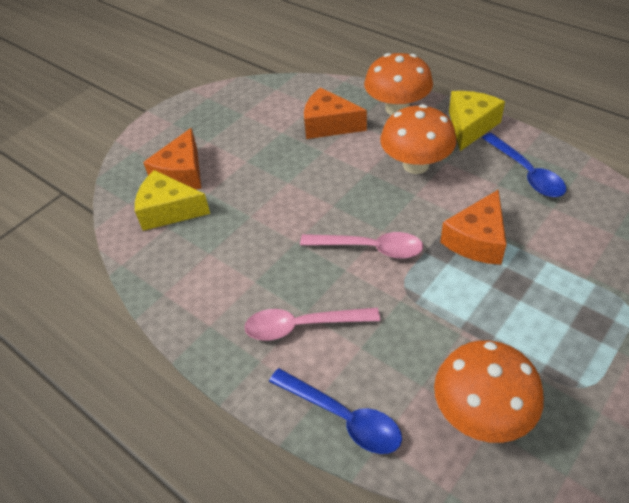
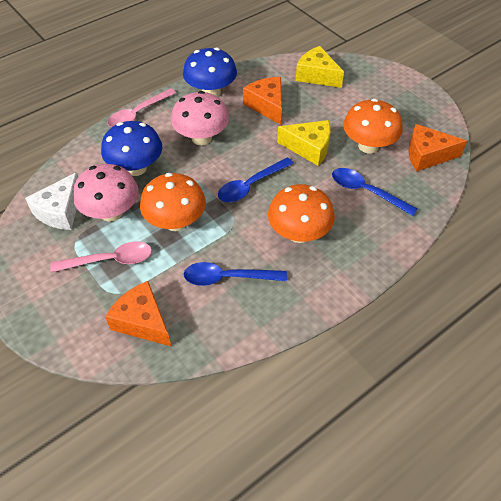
blue mushroom: 0 -> 2
blue spoon: 2 -> 3
pink mushroom: 0 -> 2
white cheese: 0 -> 1

